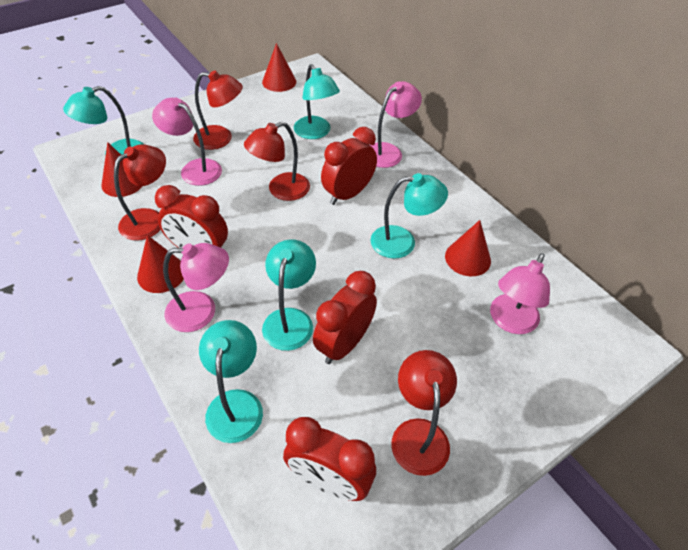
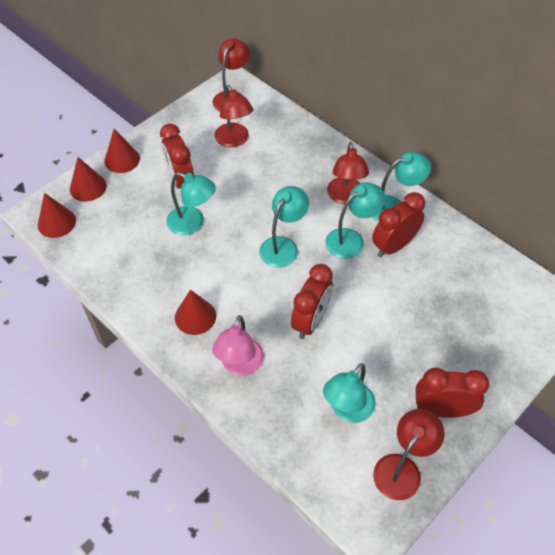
pink lamp: 4 -> 1

